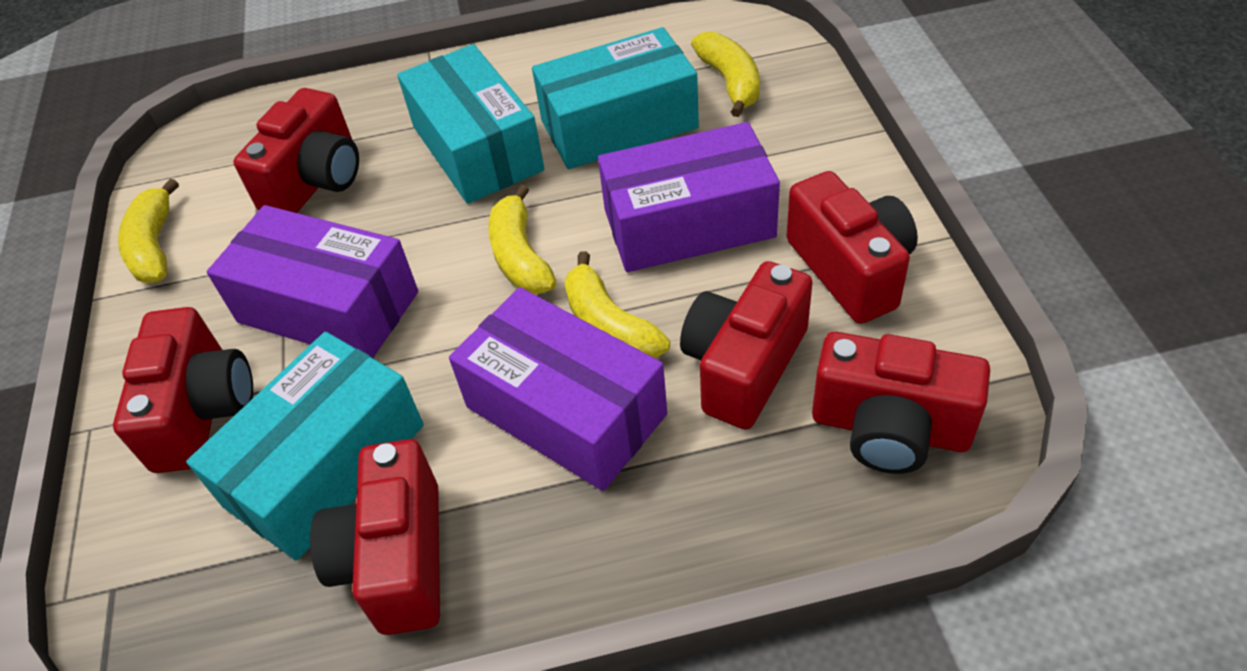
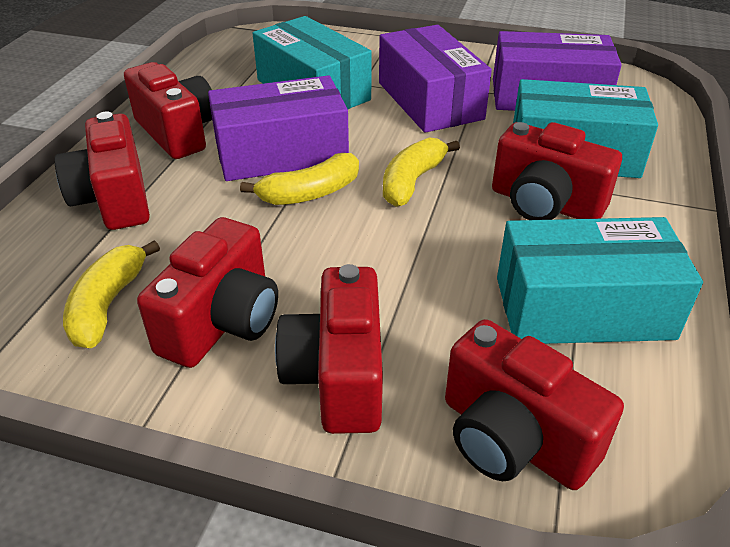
yellow banana: 4 -> 3

